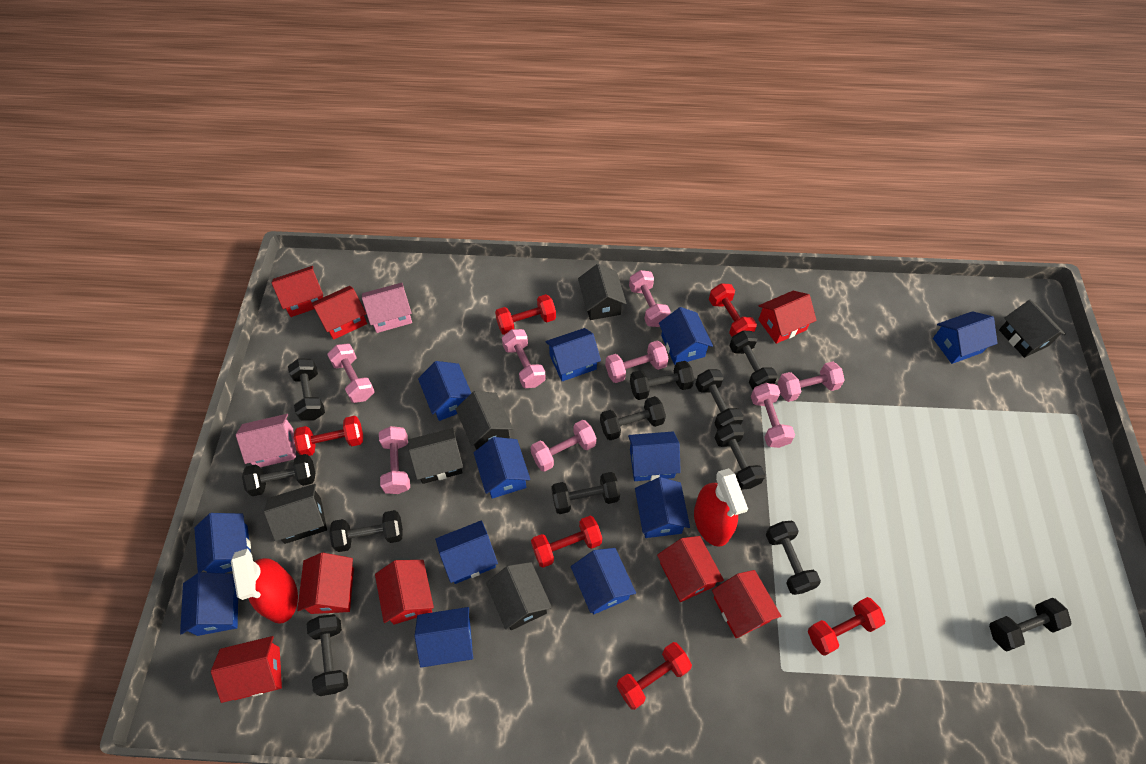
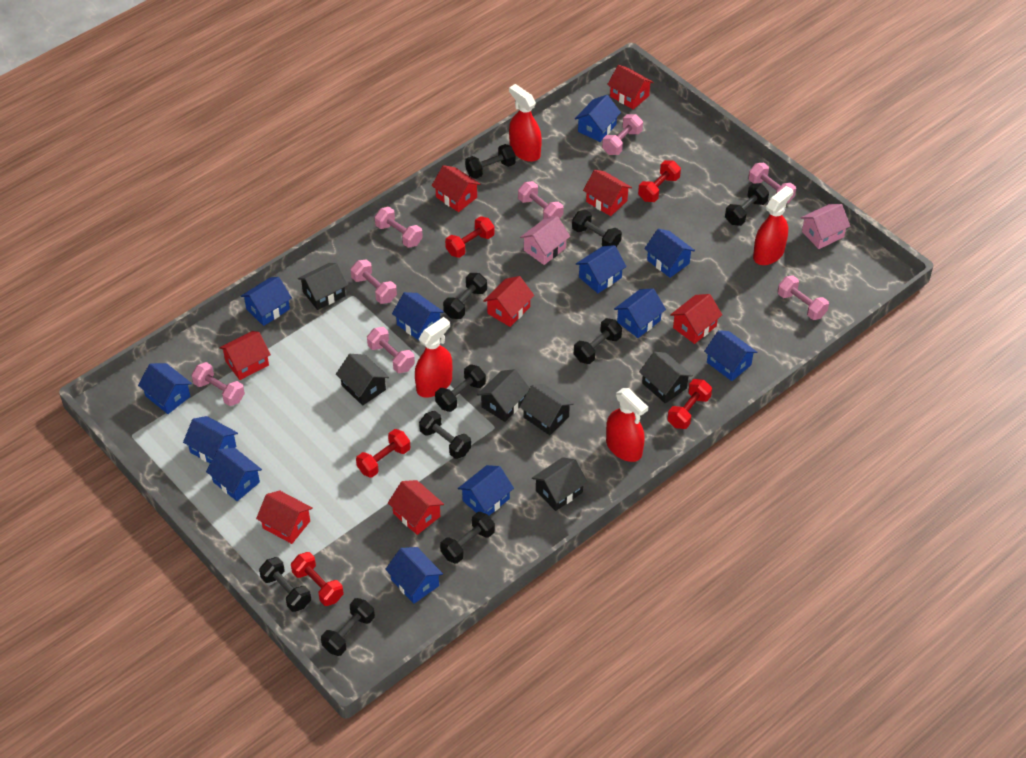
black dumbbell: 12 -> 10
red dumbbell: 6 -> 5
red spray bottle: 2 -> 4

